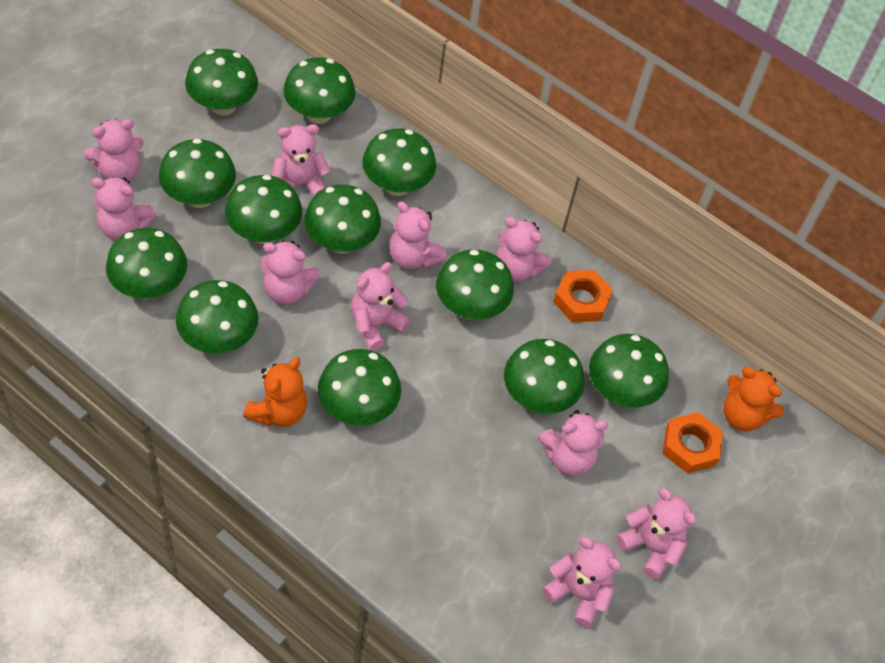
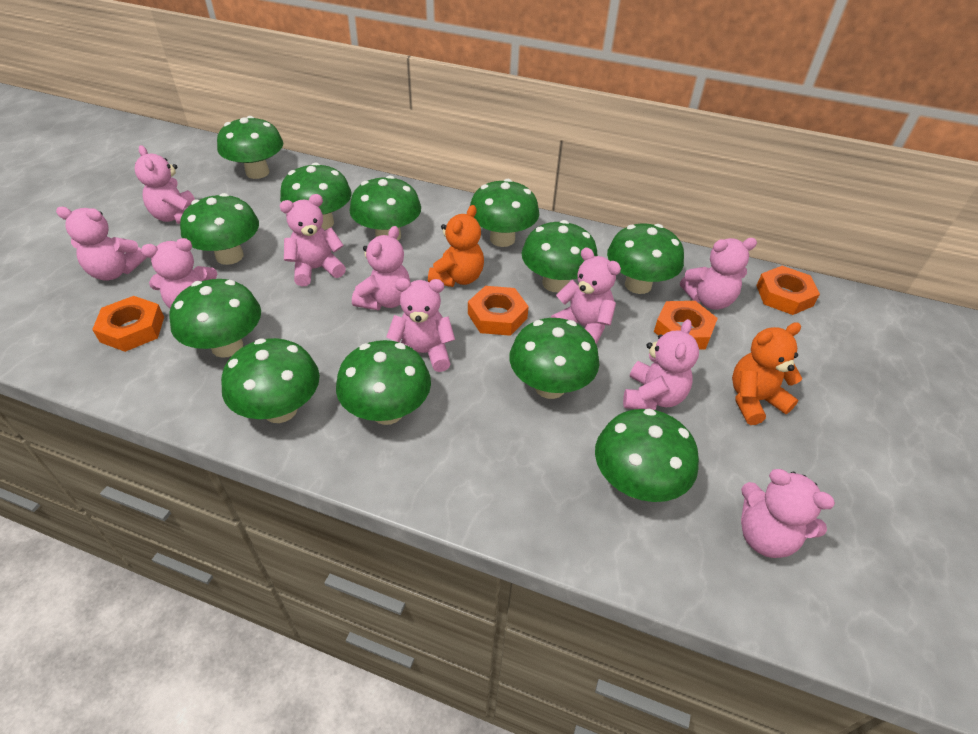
orange nut: 2 -> 4

